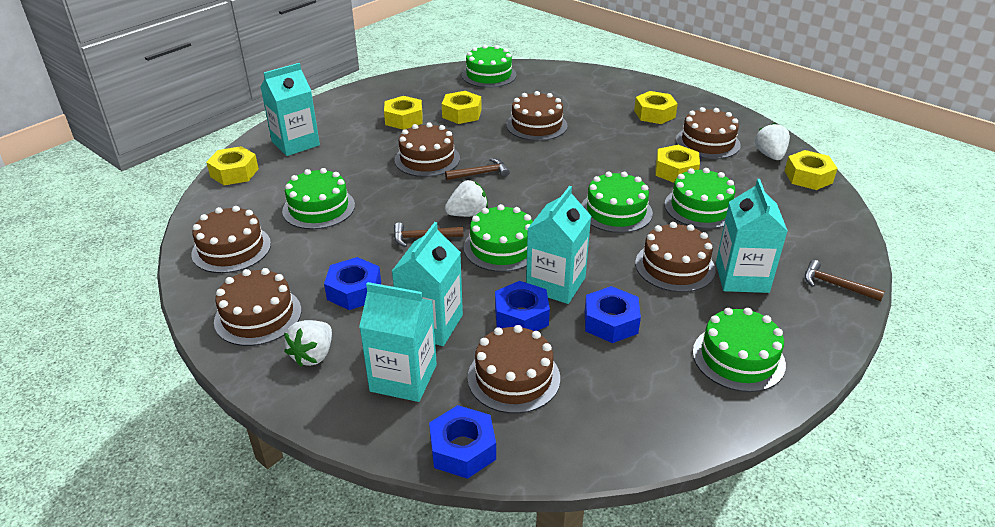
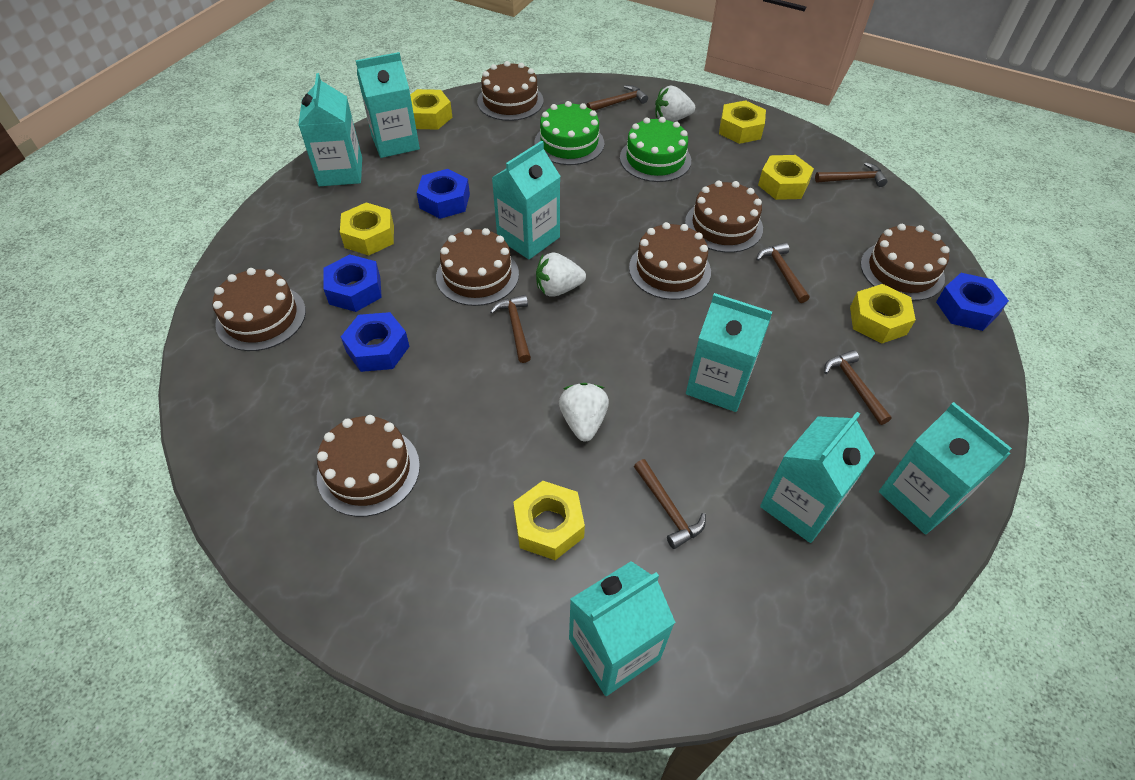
brown hammer: 3 -> 6
green cake: 6 -> 2
turquoise carton: 5 -> 7

